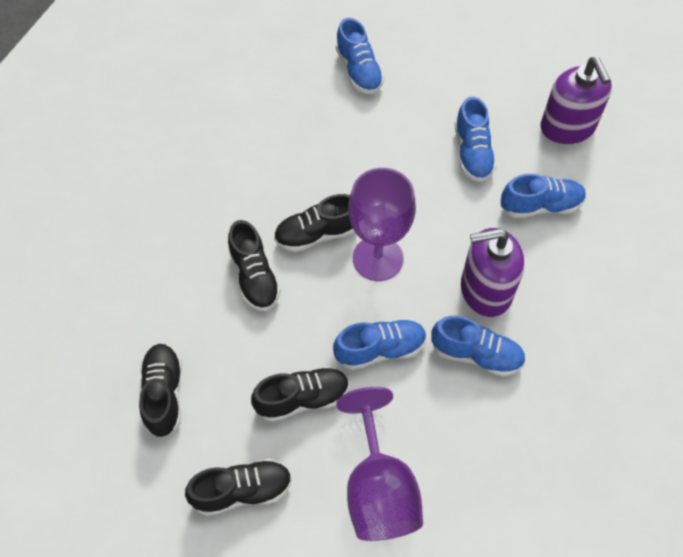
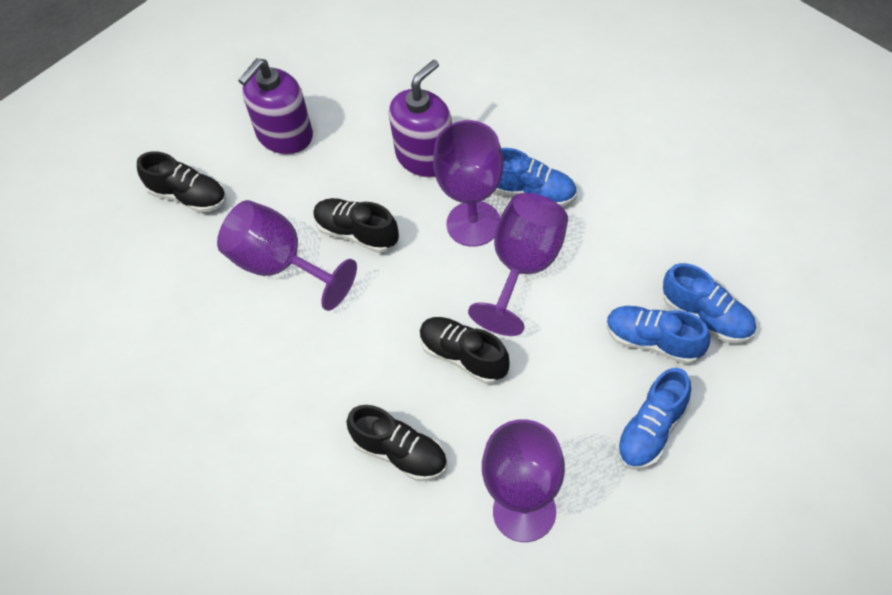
black shoe: 5 -> 4
blue shoe: 5 -> 4
purple goblet: 2 -> 4

